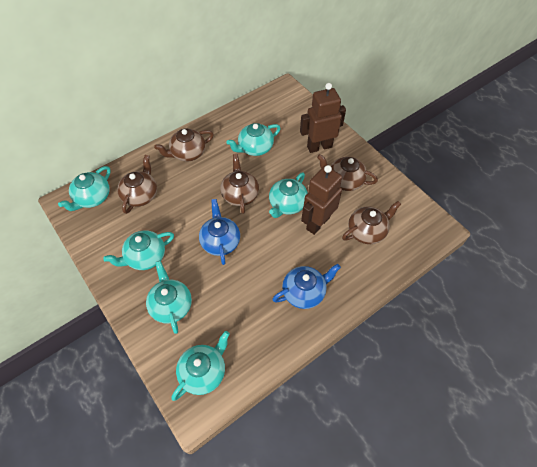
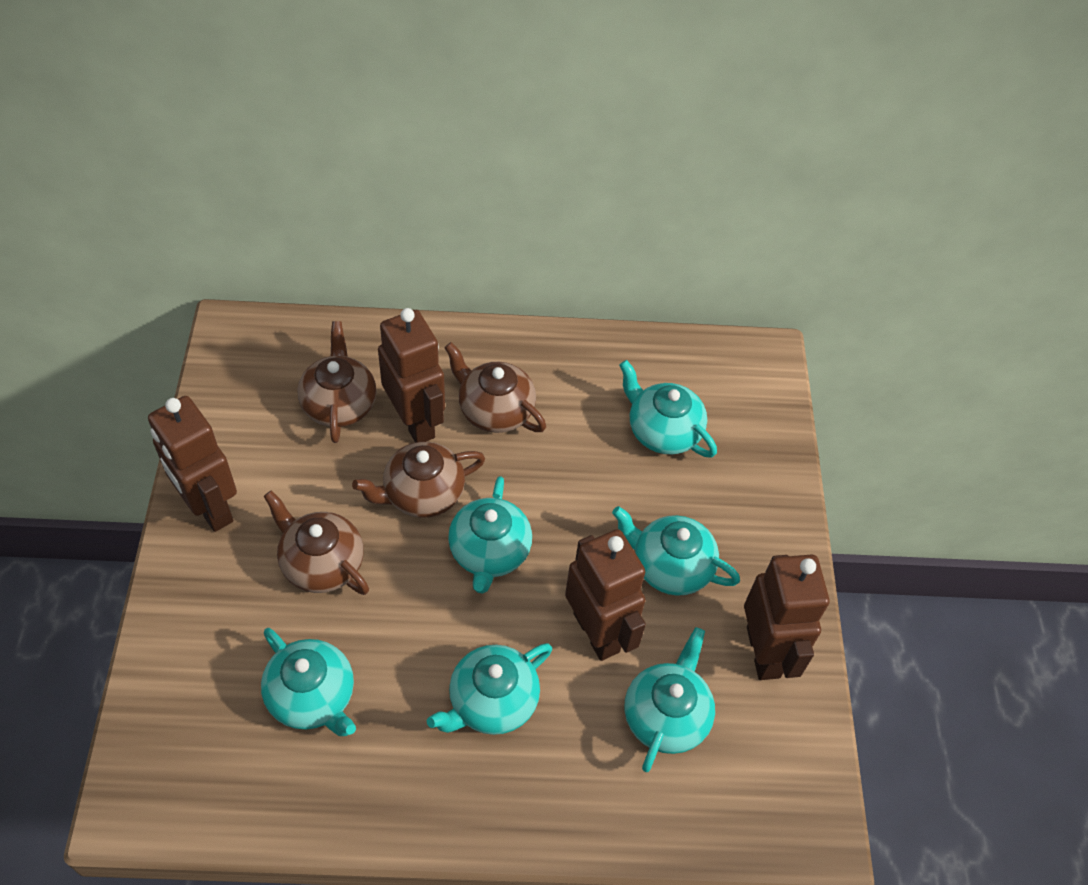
blue teapot: 2 -> 0
brown robot: 2 -> 4
brown teapot: 5 -> 4

